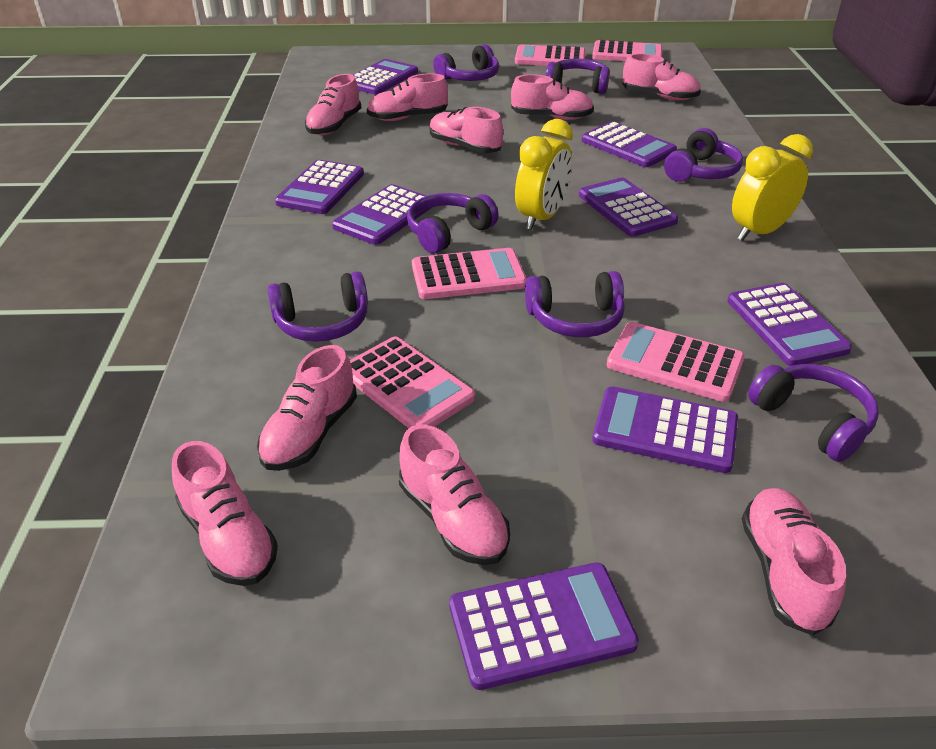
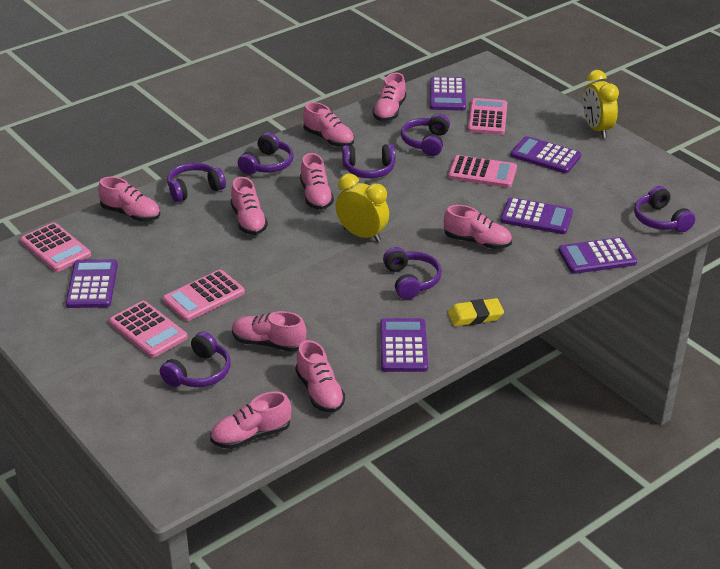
purple calculator: 8 -> 6
yellow eraser: 0 -> 1

